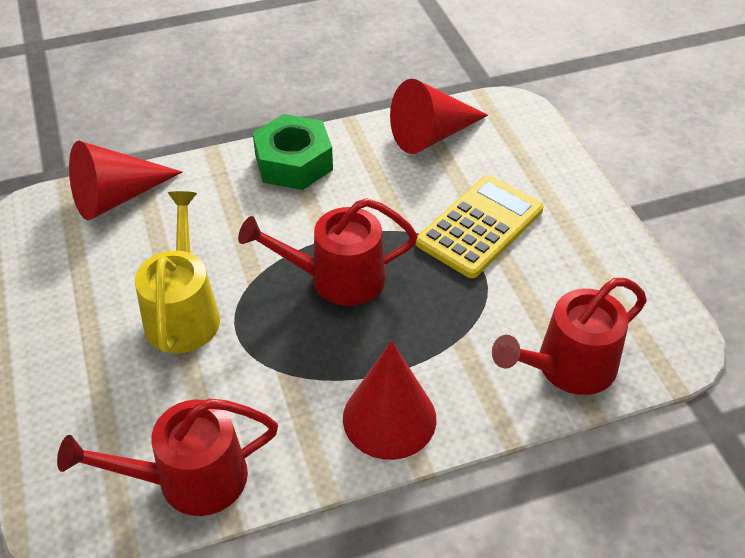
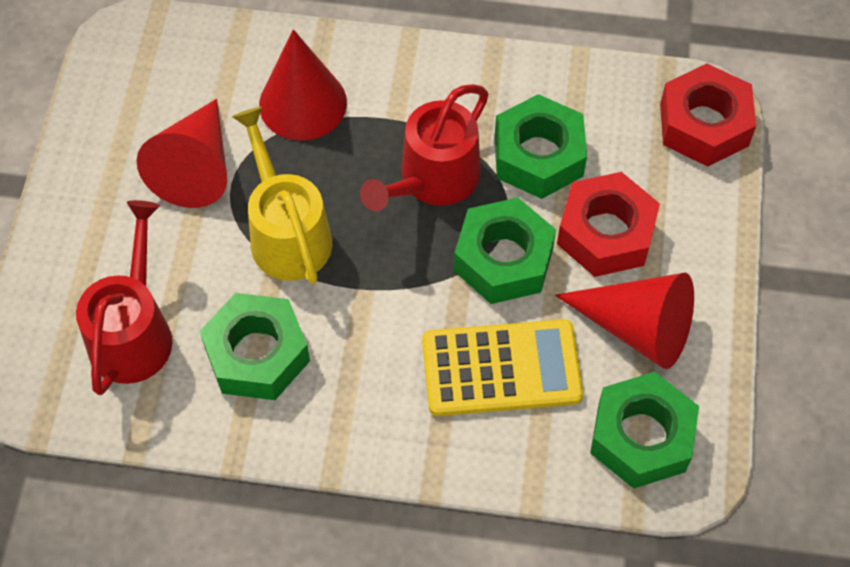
green nut: 1 -> 4
red nut: 0 -> 2
red watering can: 3 -> 2

